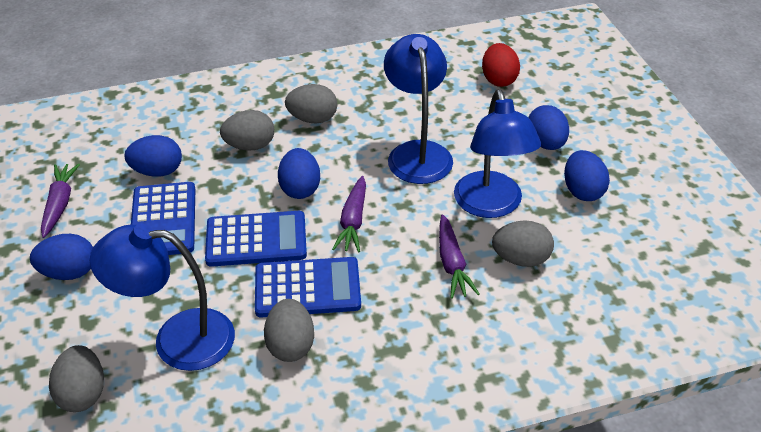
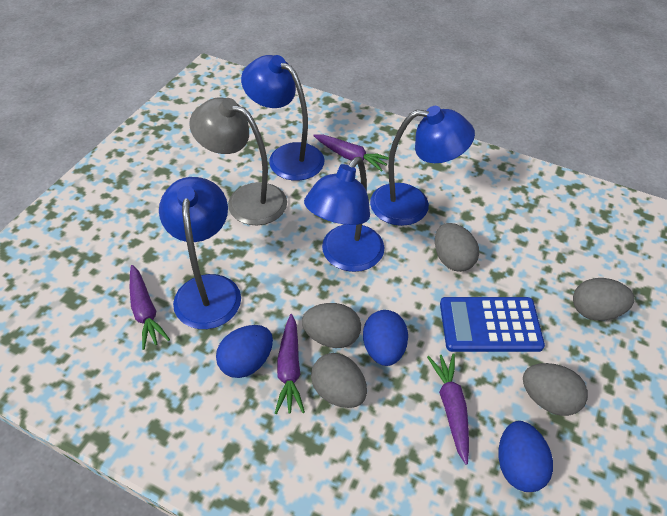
blue calculator: 3 -> 1
blue egg: 5 -> 3
blue lamp: 3 -> 4
grey lamp: 0 -> 1
purple carrot: 3 -> 4
red egg: 1 -> 0

